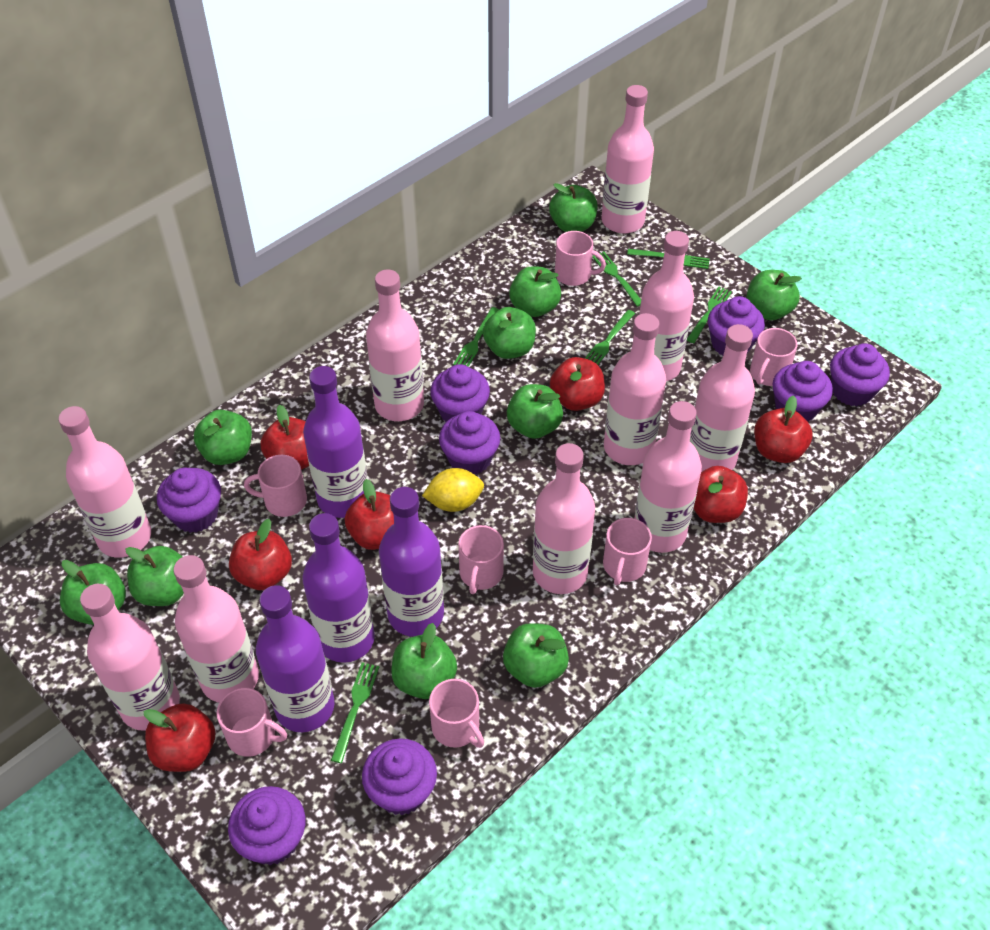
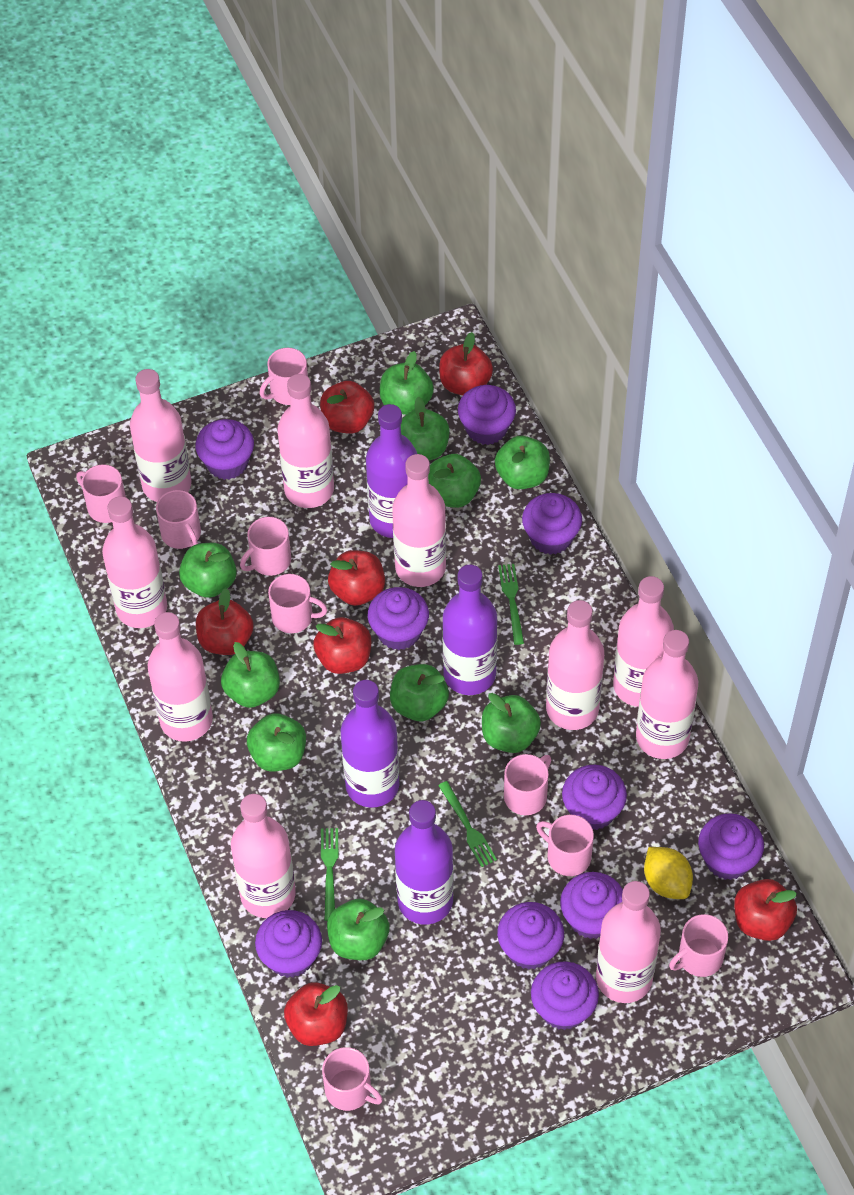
green fork: 6 -> 3
pink mug: 7 -> 9
purple cupcake: 8 -> 10

